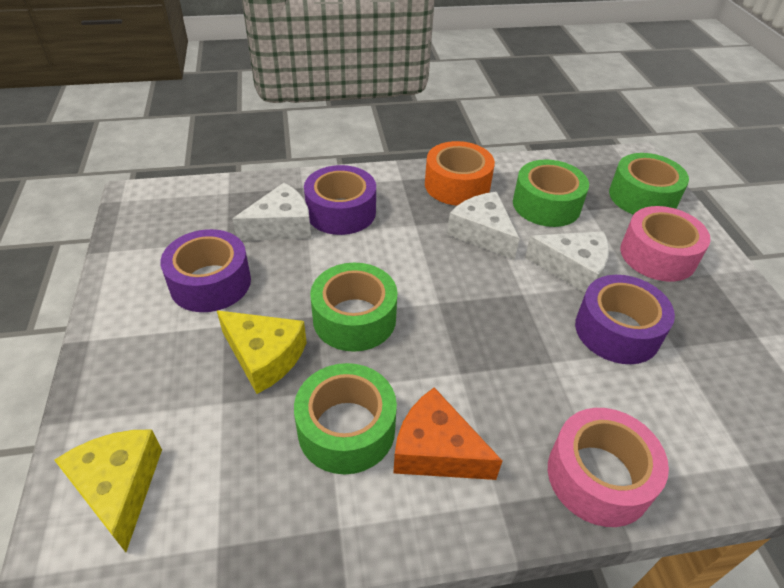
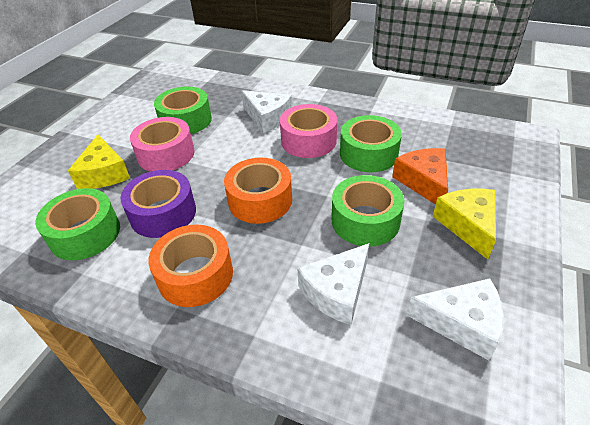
orange tape: 1 -> 2
purple tape: 3 -> 1

